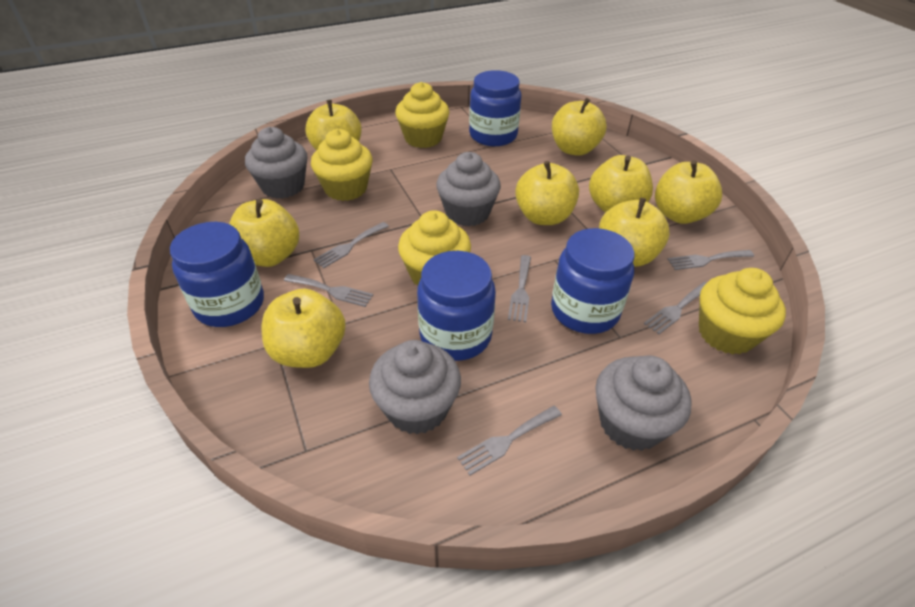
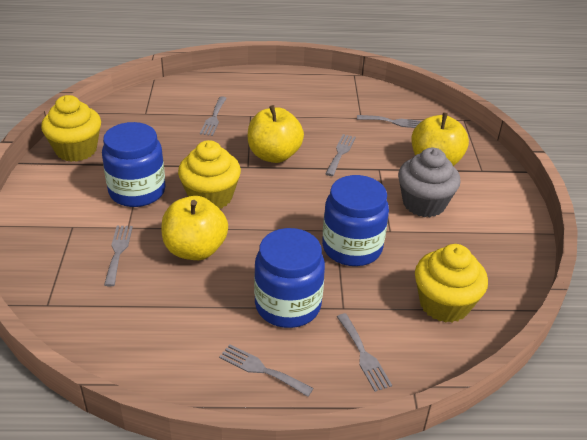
blue jar: 4 -> 3
grey cupcake: 4 -> 1
yellow apple: 8 -> 3
yellow cupcake: 4 -> 3

